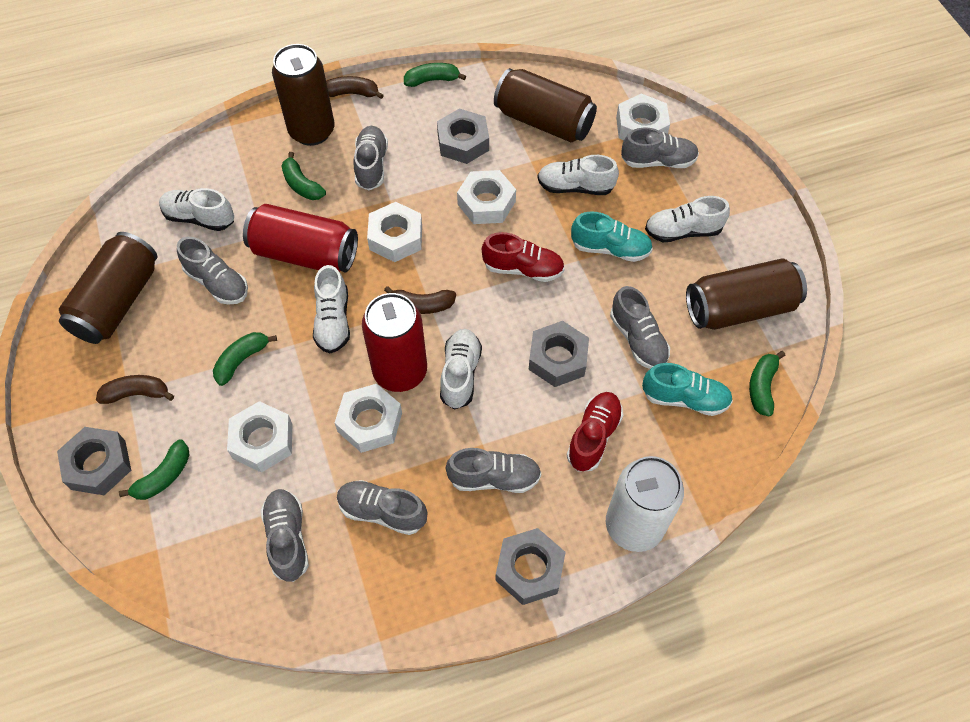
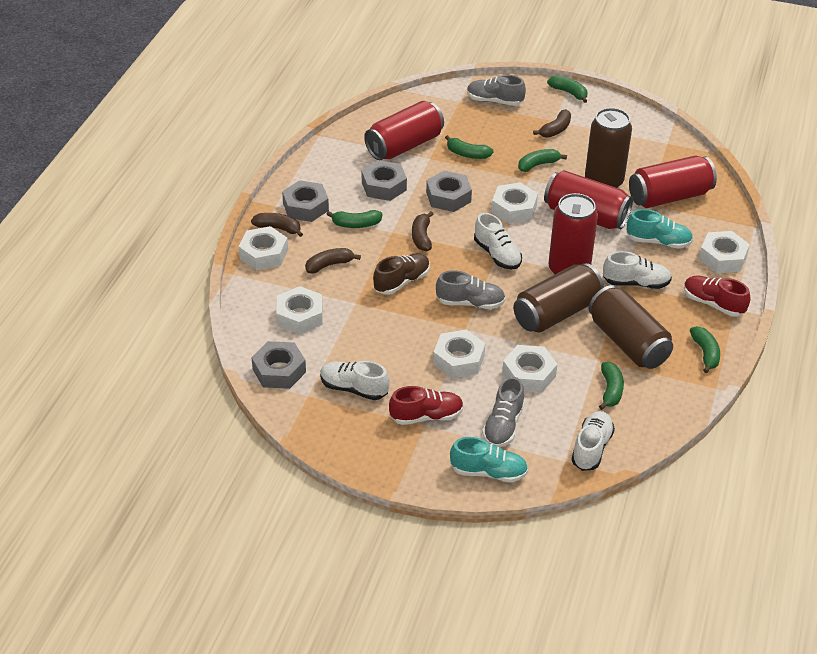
brown banana: 3 -> 4
brown can: 4 -> 3
brown shoe: 0 -> 1
green banana: 5 -> 6
grey shoe: 7 -> 3
red can: 2 -> 4
white can: 1 -> 0
white nut: 5 -> 6
white shoe: 5 -> 4

